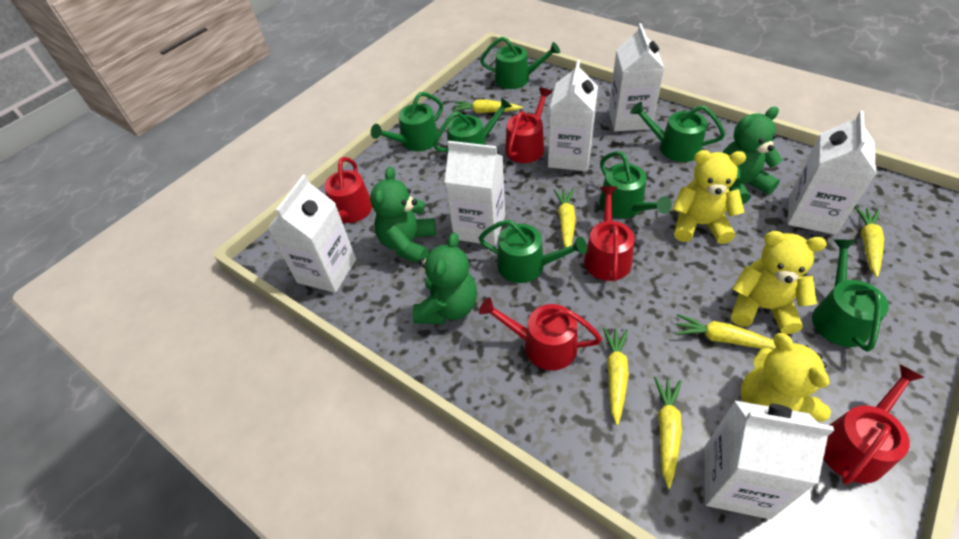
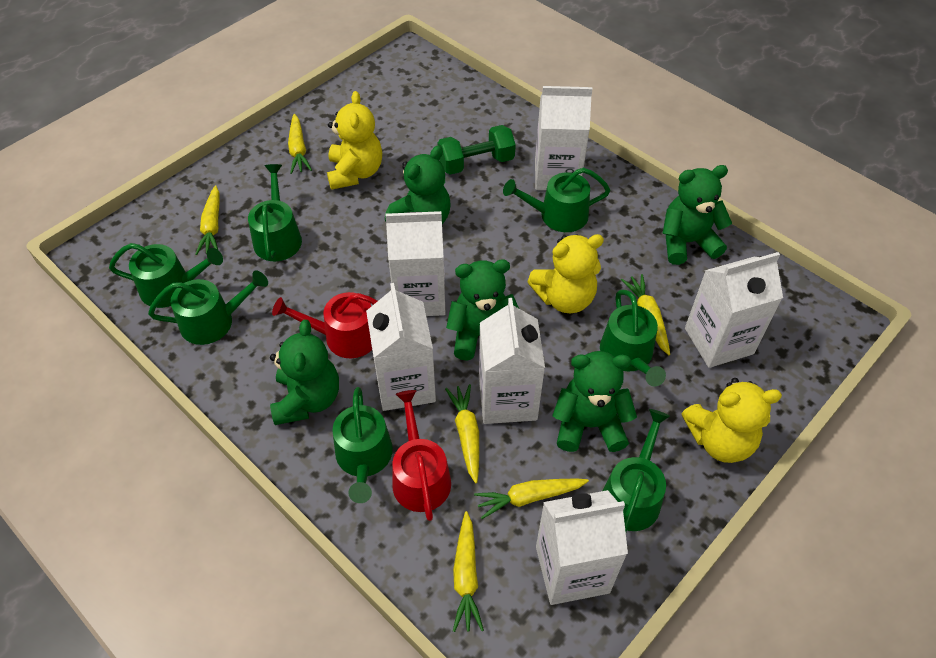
green dumbbell: 0 -> 1
green teddy bear: 3 -> 5
red watering can: 5 -> 2

